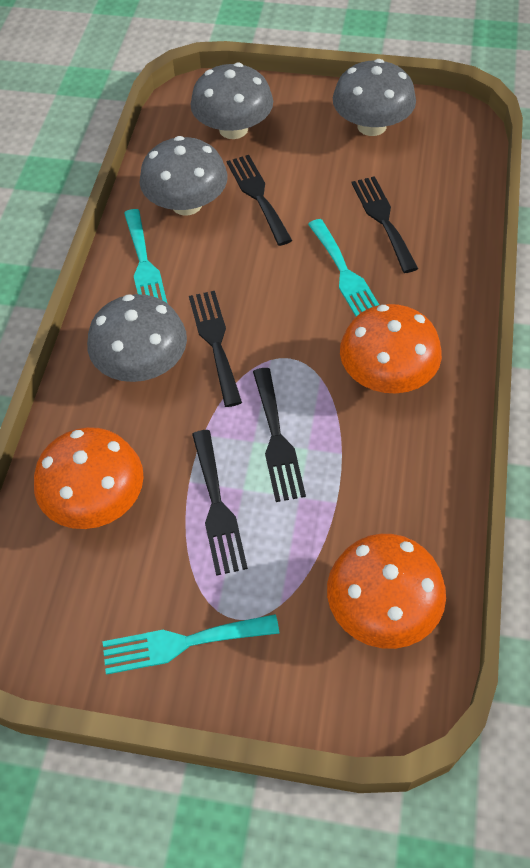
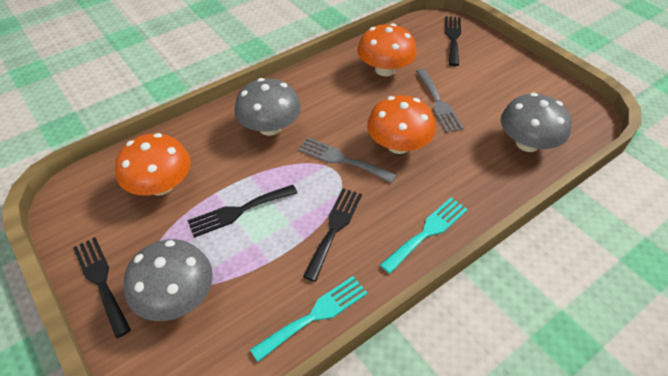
black fork: 5 -> 4
grey fork: 0 -> 2
grey mushroom: 4 -> 3
turquoise fork: 3 -> 2

